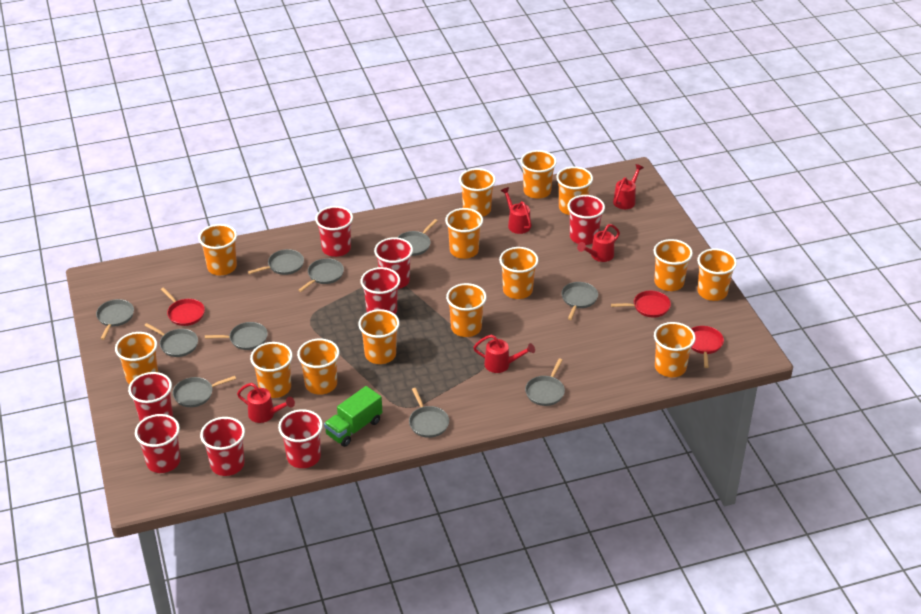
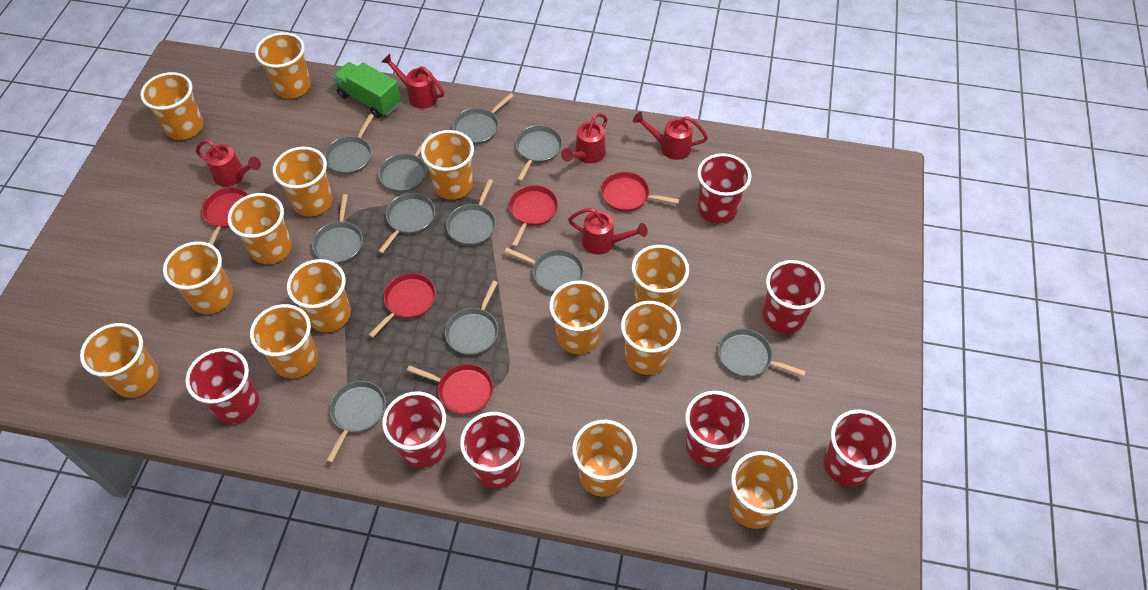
grey pan: 10 -> 11
red cup: 8 -> 7
red pan: 3 -> 5

